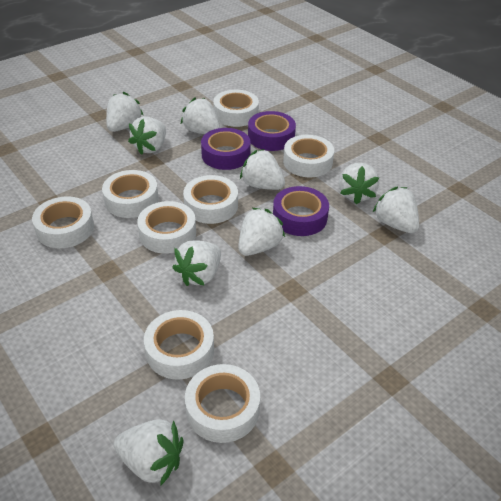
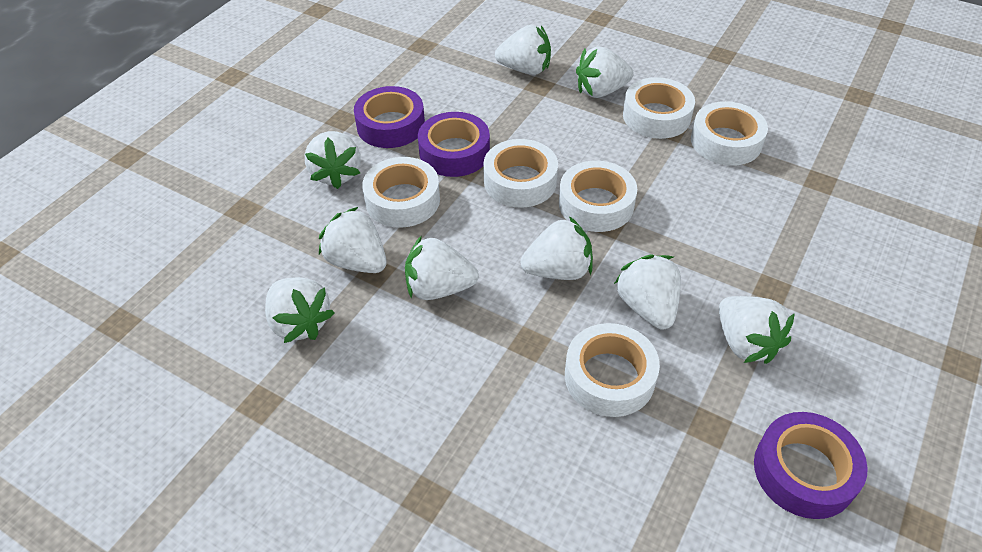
white tape: 8 -> 6

